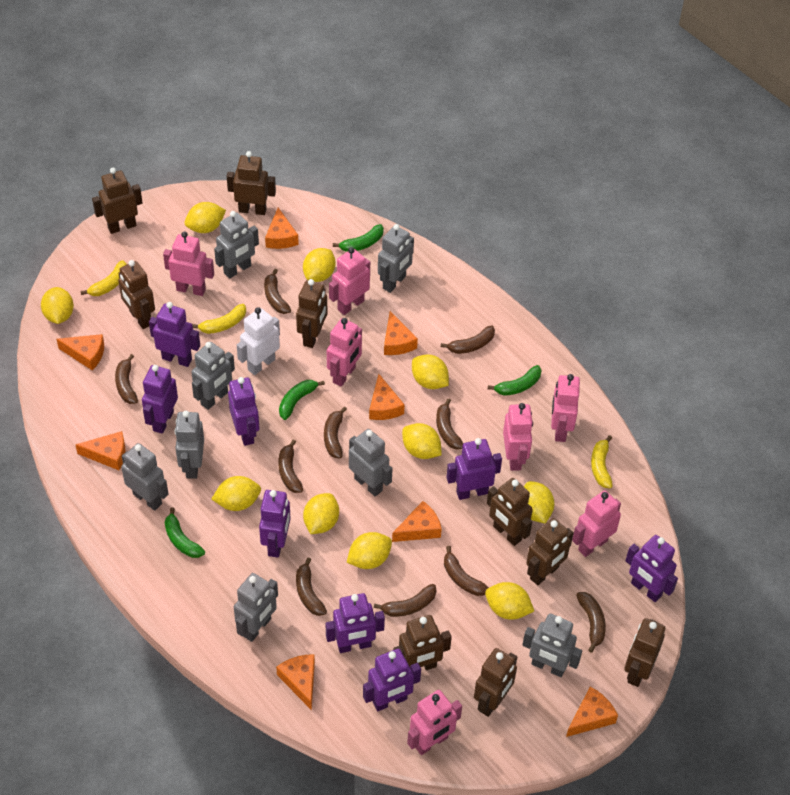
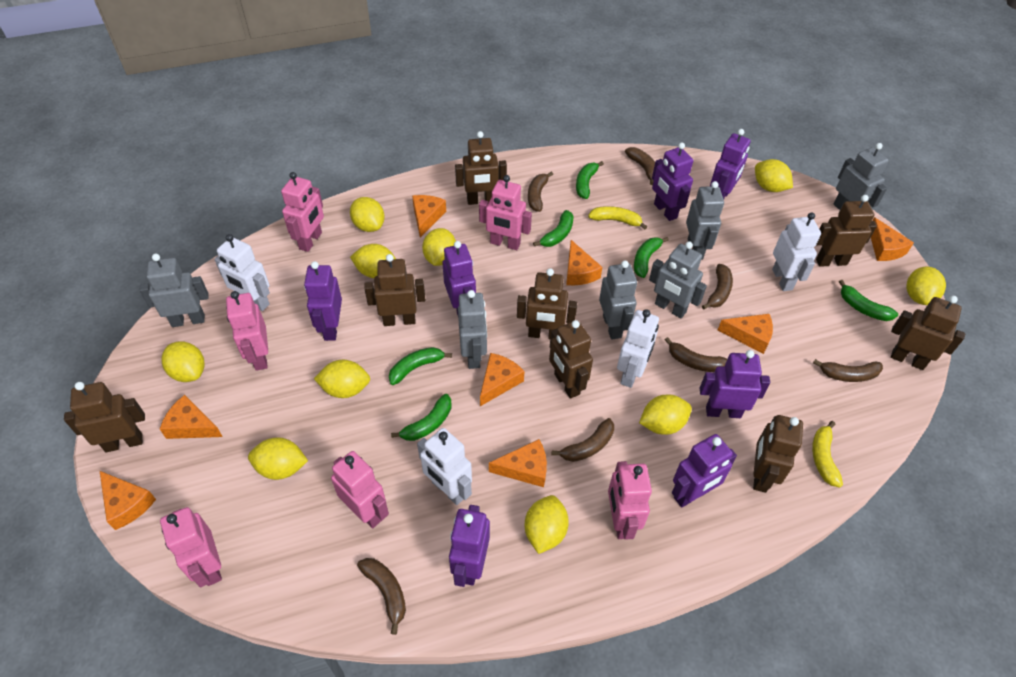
brown banana: 10 -> 7
brown robot: 9 -> 8
green banana: 4 -> 6
grey robot: 8 -> 6
pink robot: 7 -> 6
purple robot: 8 -> 7
white robot: 1 -> 4
yellow banana: 3 -> 2

